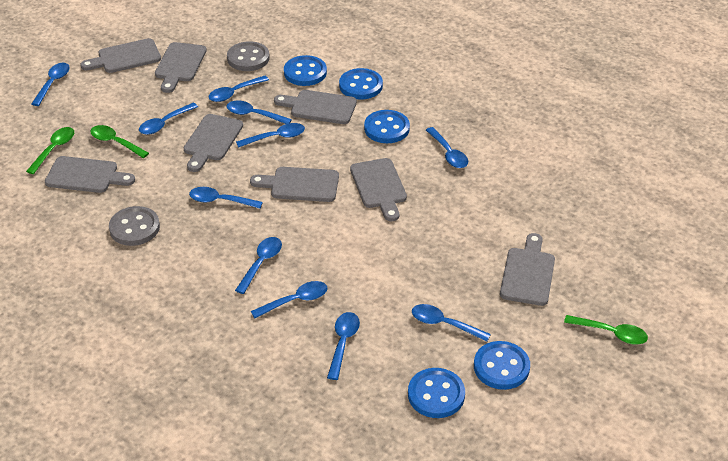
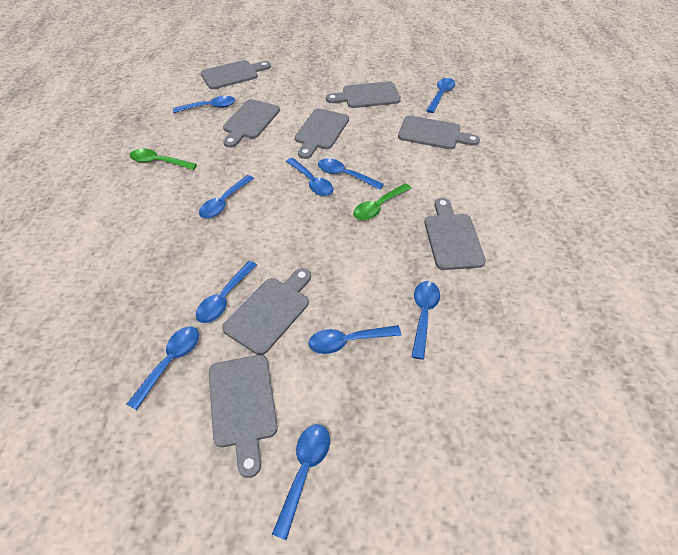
blue button: 5 -> 0
blue spoon: 11 -> 10
green spoon: 3 -> 2
grey button: 2 -> 0

